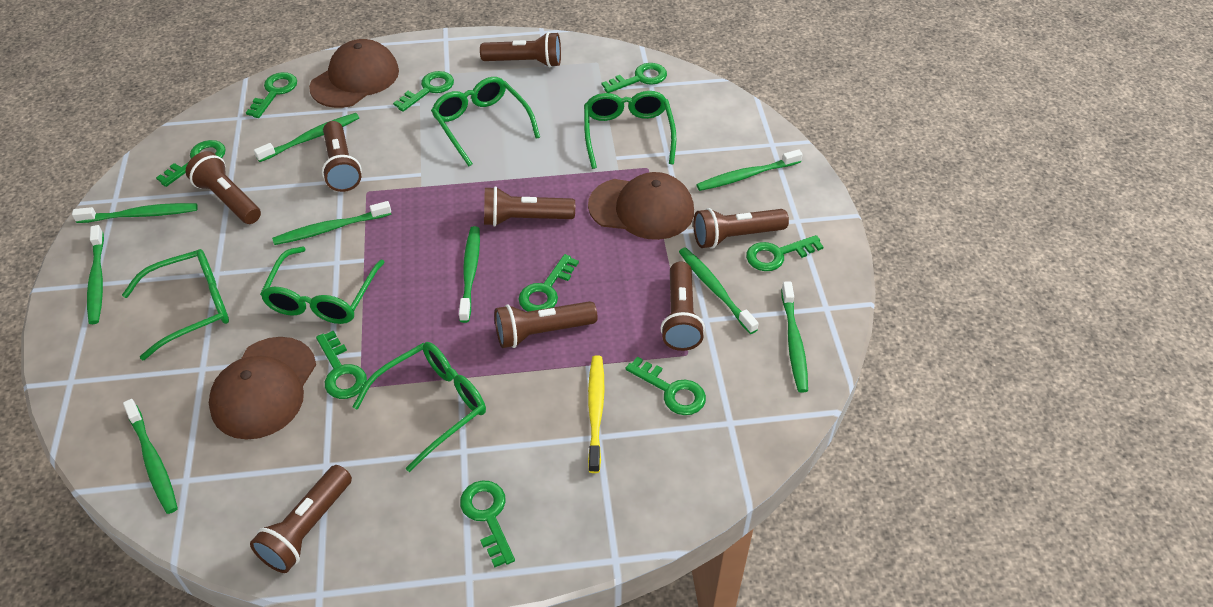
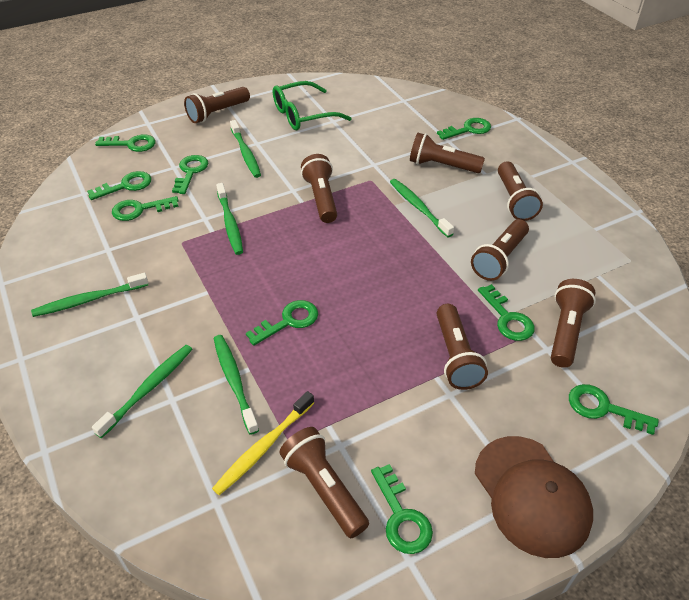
brown cap: 3 -> 1
green glasses: 5 -> 1
green toothbrush: 9 -> 6

